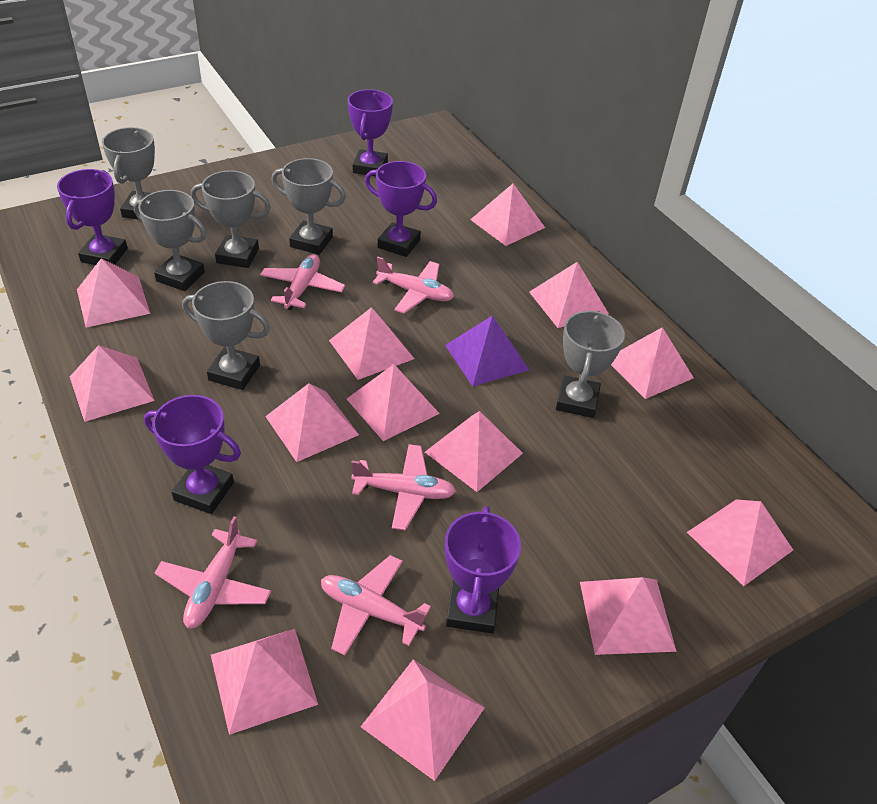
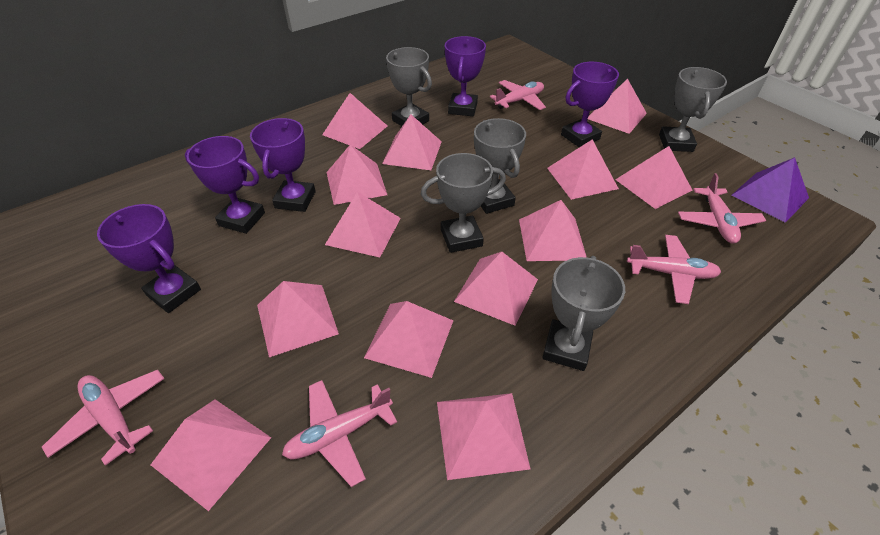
grey trophy: 6 -> 5

